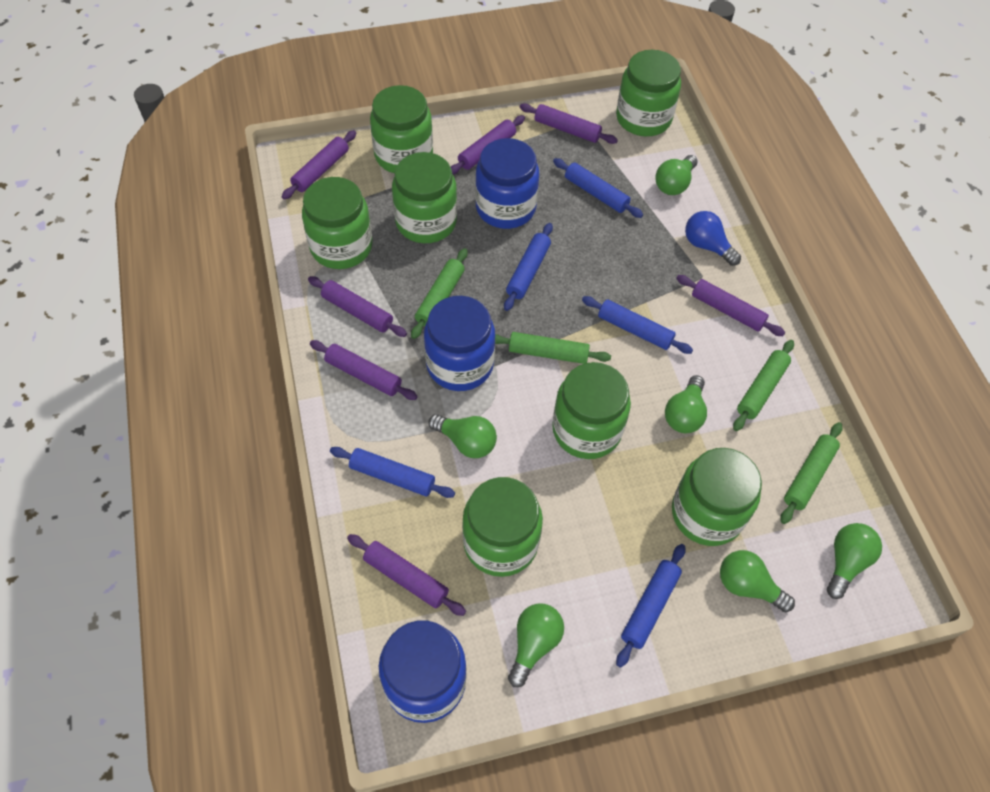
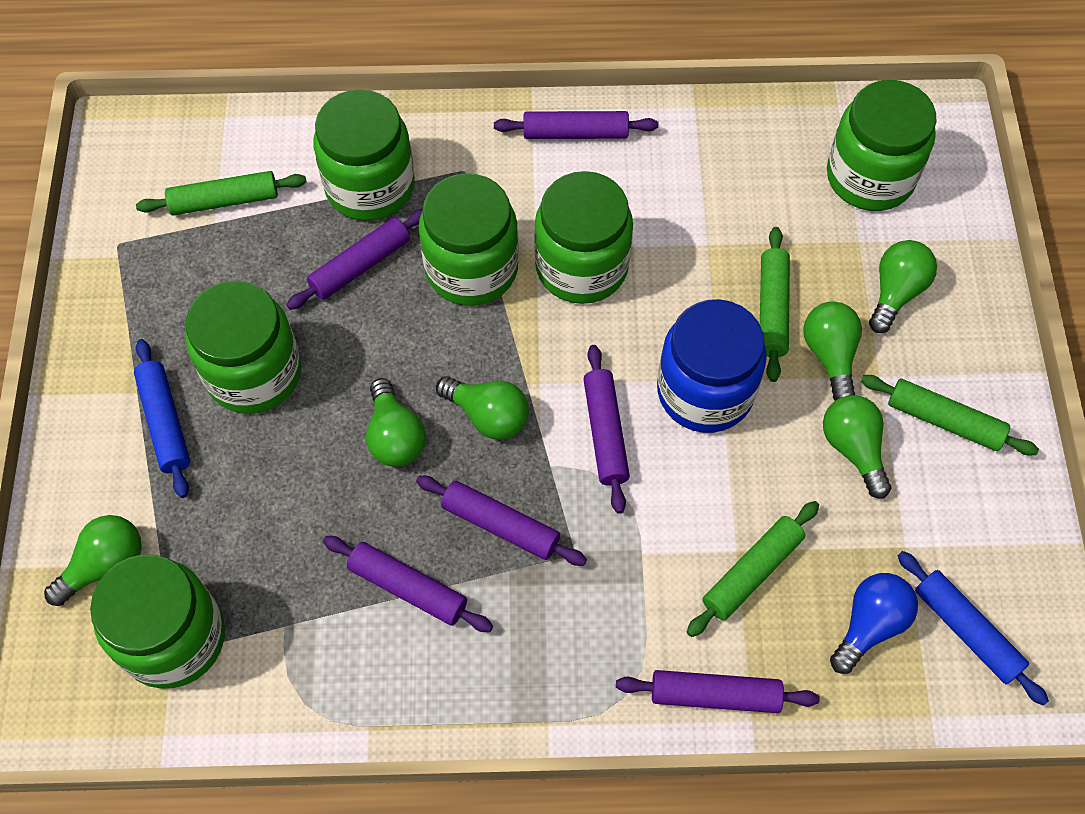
blue jar: 3 -> 1
blue rolling pin: 5 -> 2
green jar: 7 -> 6
purple rolling pin: 7 -> 6

